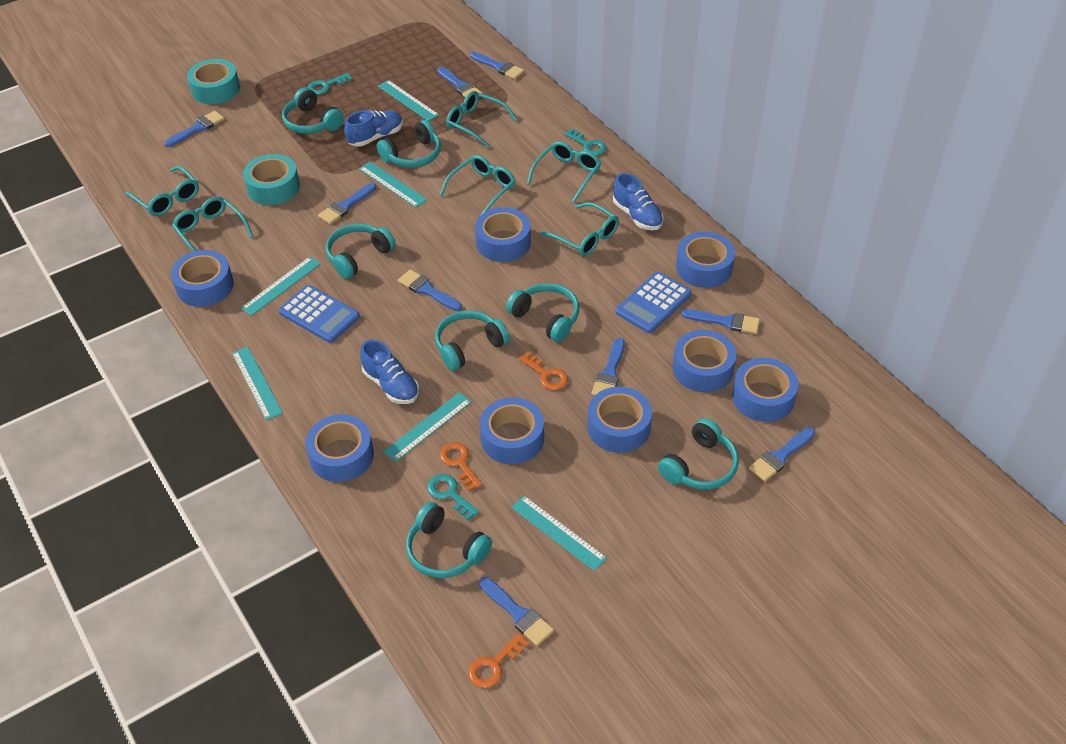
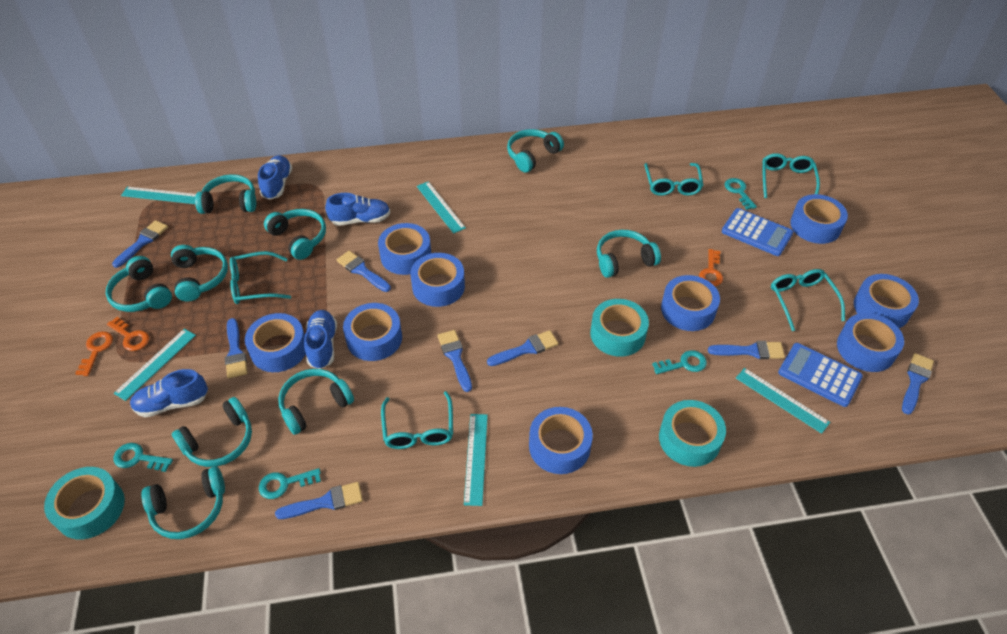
blue brush: 9 -> 8
blue shoe: 3 -> 4
blue tape: 8 -> 9
turquoise glasses: 6 -> 5
turquoise headphones: 7 -> 9
turquoise key: 3 -> 4
turquoise ruler: 6 -> 5
turquoise tape: 2 -> 3

